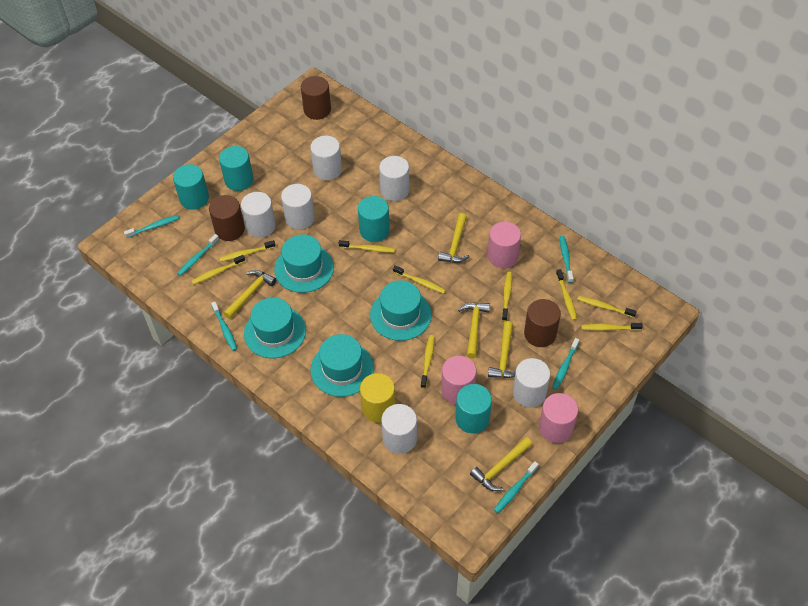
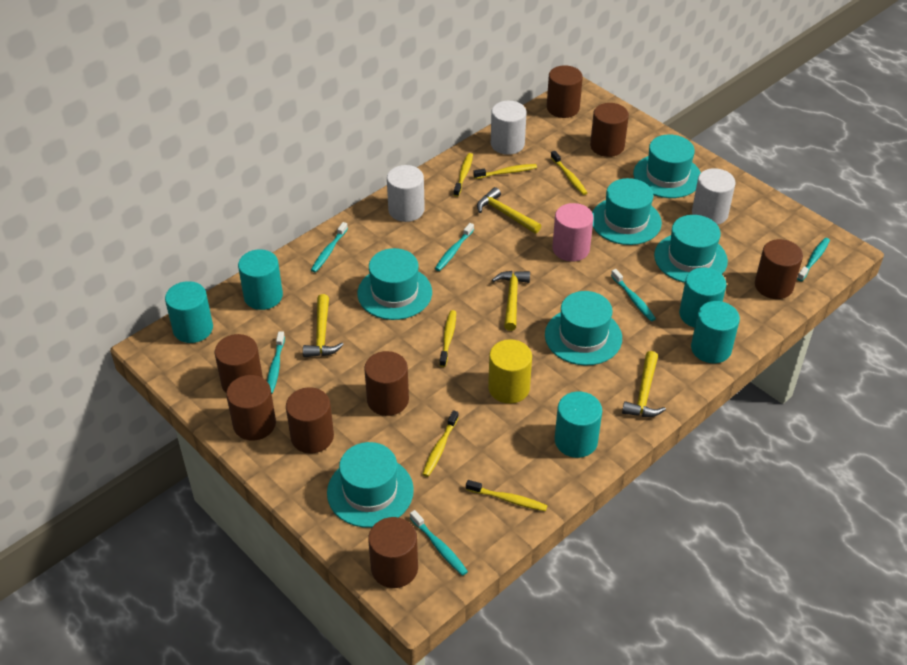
brown cylinder: 3 -> 8
pink cylinder: 3 -> 1
turquoise cylinder: 4 -> 5
turquoise hat: 4 -> 6
white cylinder: 6 -> 3
yellow hammer: 5 -> 4
yellow toothbrush: 9 -> 6

